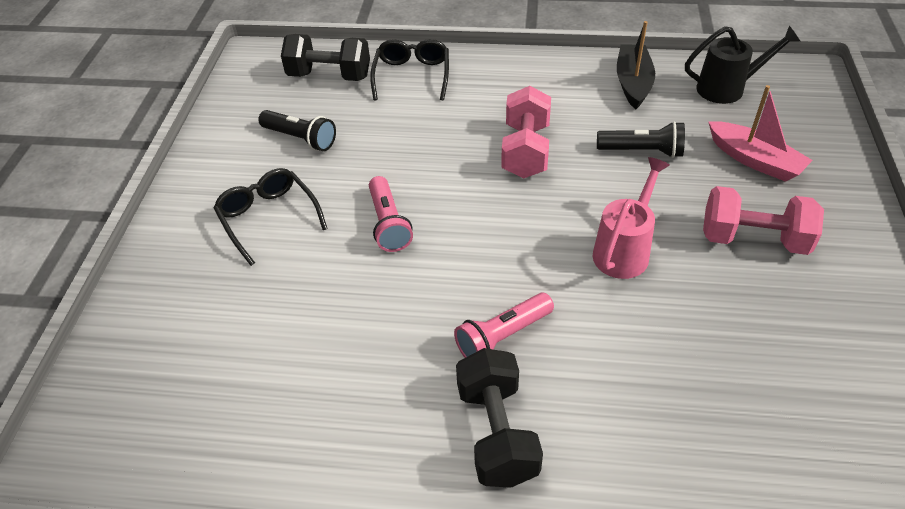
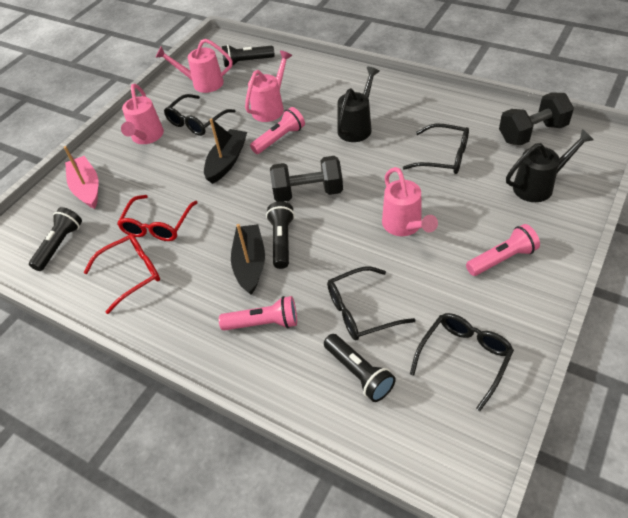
black boat: 1 -> 2
black flashlight: 2 -> 4
black glasses: 2 -> 4
black watering can: 1 -> 2
pink dumbbell: 2 -> 0
pink flashlight: 2 -> 3
pink watering can: 1 -> 4
red glasses: 0 -> 2

